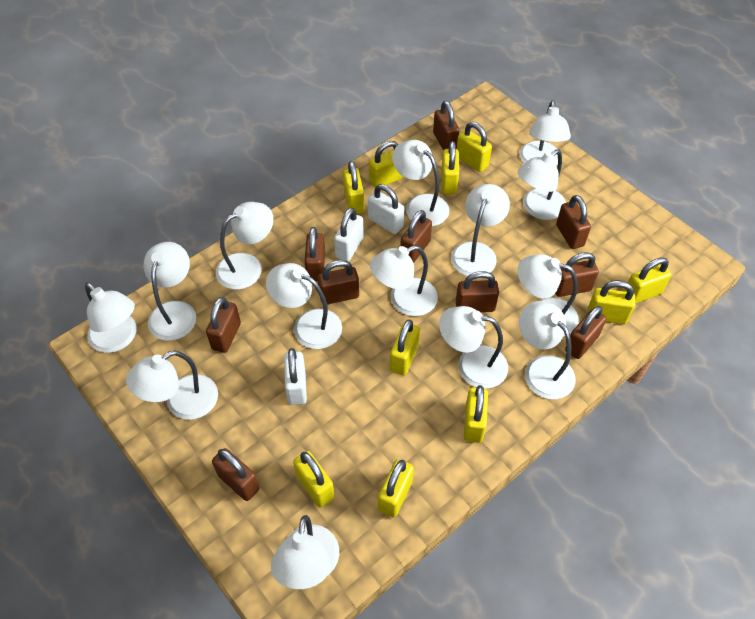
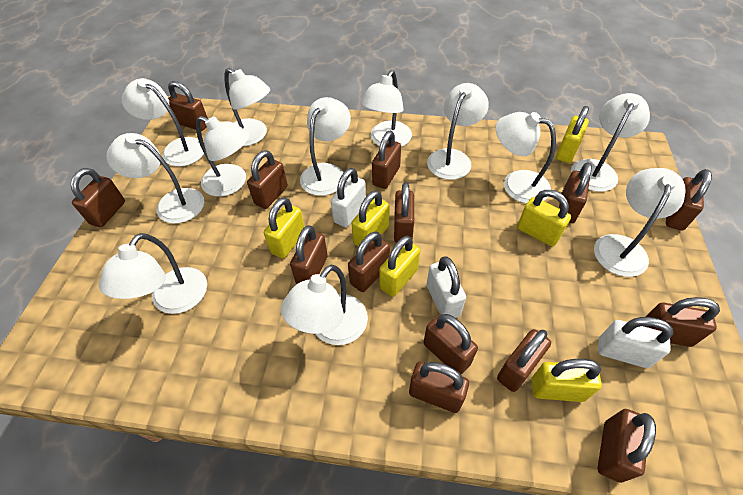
brown padlock: 10 -> 14
white lamp: 14 -> 12
yellow padlock: 10 -> 6

